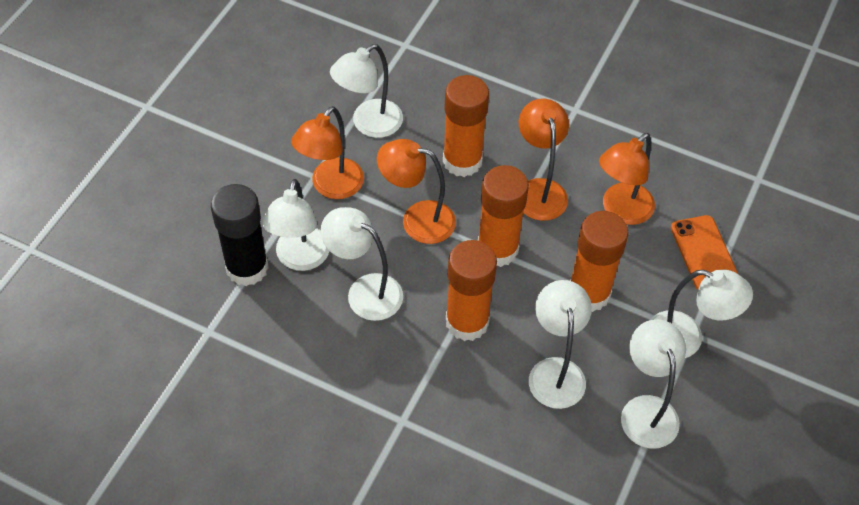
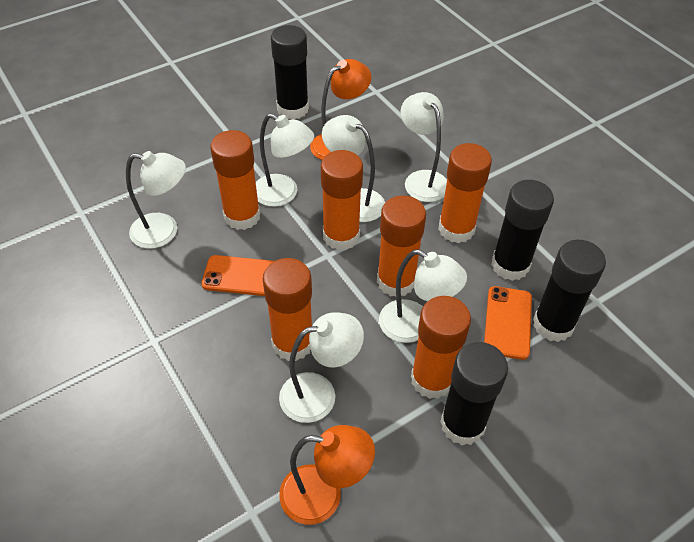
black glue stick: 1 -> 4
orange glue stick: 4 -> 6
orange lamp: 4 -> 2
orange phone: 1 -> 2

